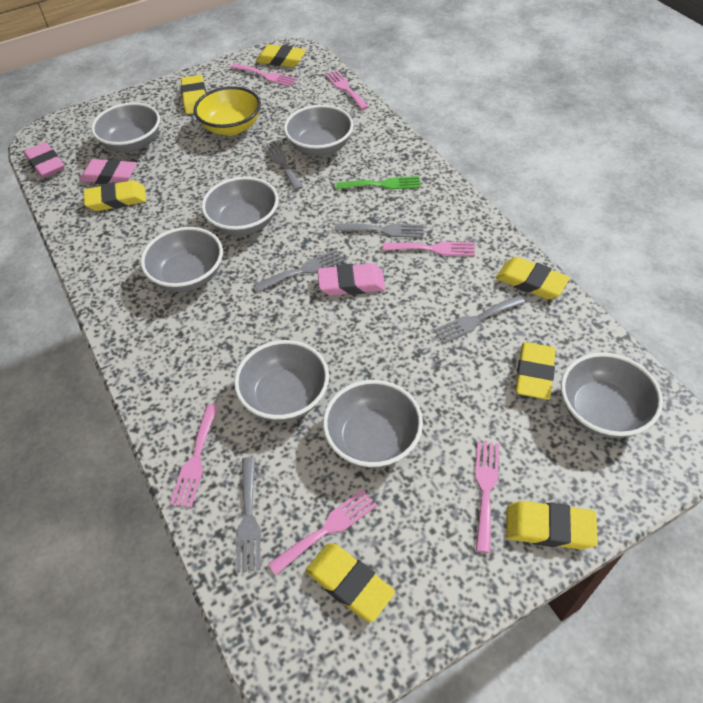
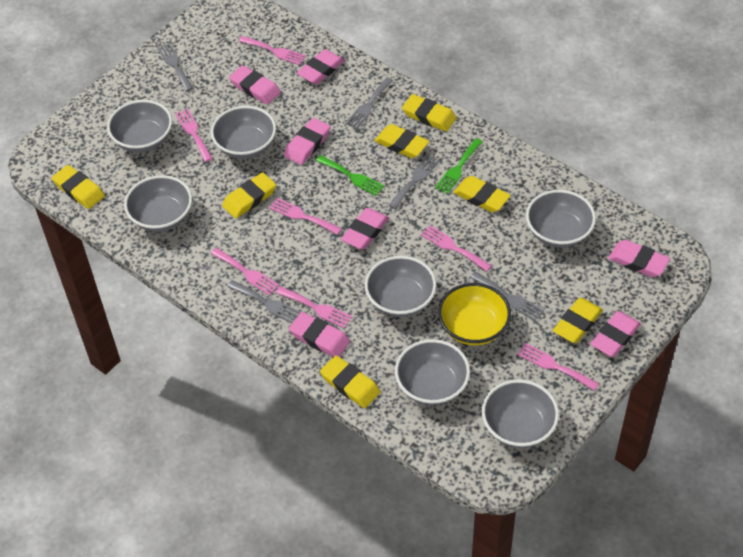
green fork: 1 -> 2
pink eraser: 3 -> 7
pink fork: 6 -> 7

